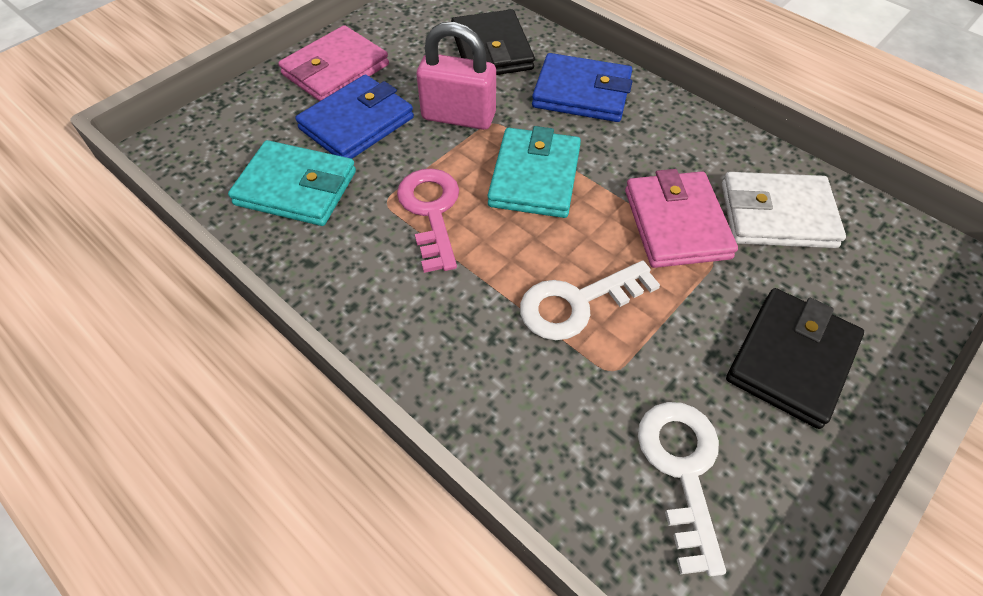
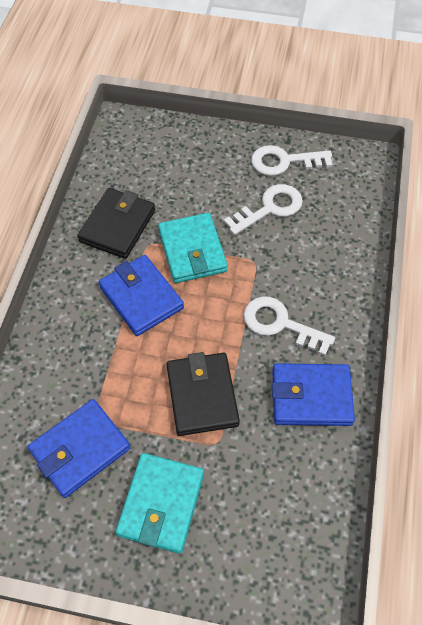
blue wallet: 2 -> 3
pink key: 1 -> 0
pink padlock: 1 -> 0
pink wallet: 2 -> 0
white key: 2 -> 3
white wallet: 1 -> 0

